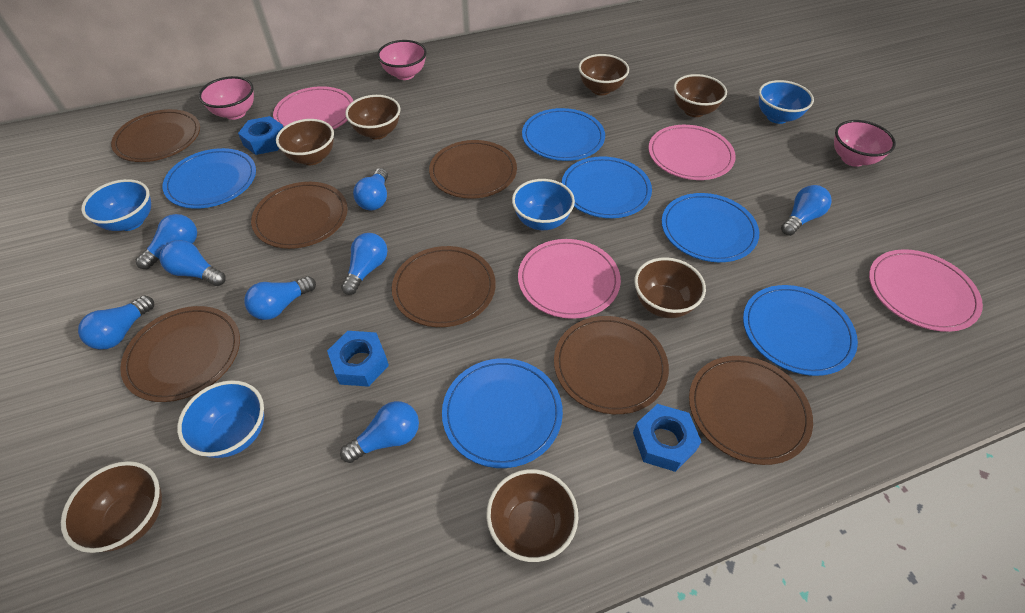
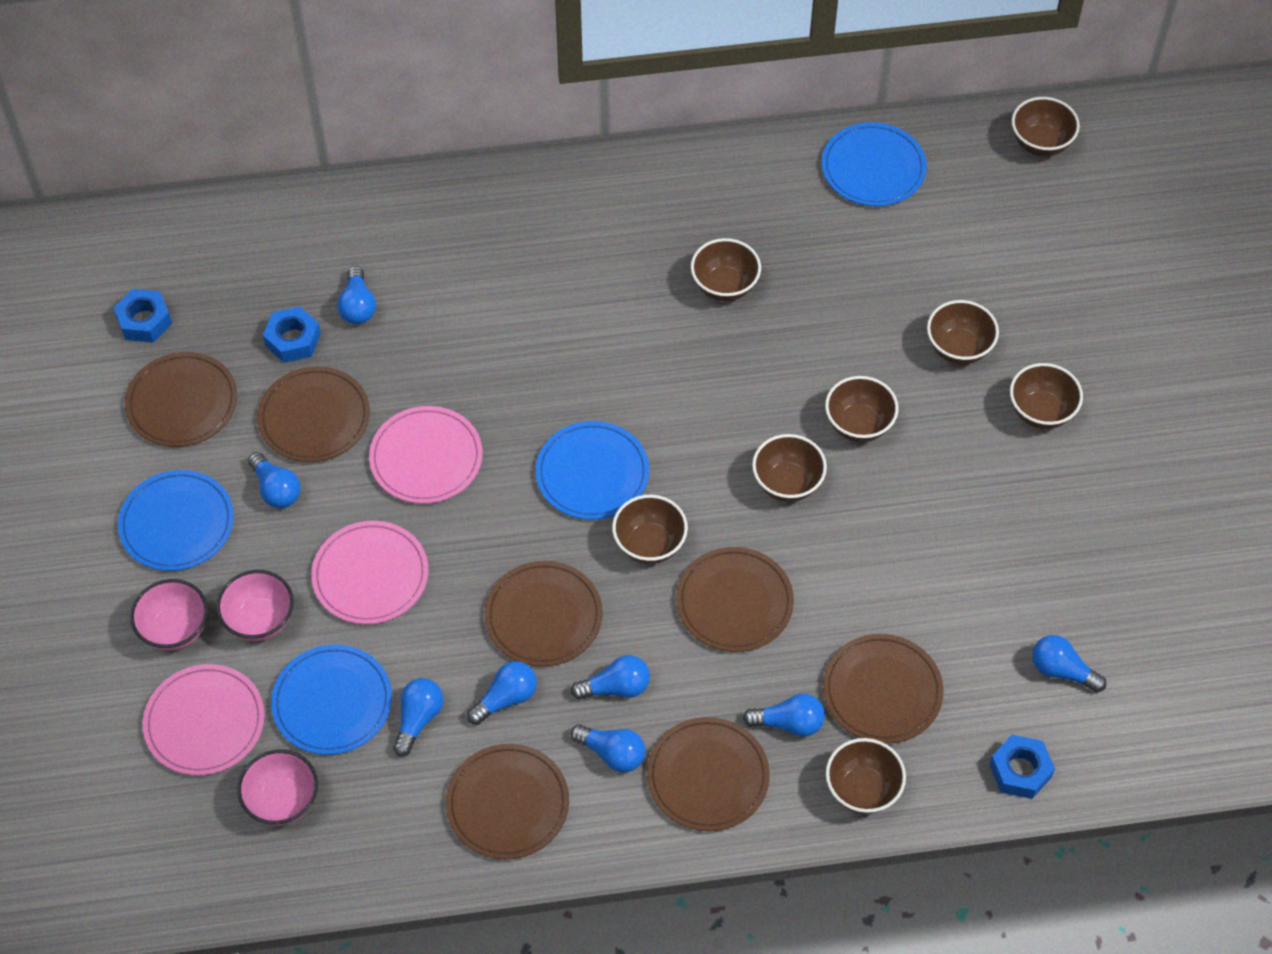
blue bowl: 4 -> 0
blue plate: 6 -> 4
brown bowl: 7 -> 8
pink plate: 4 -> 3

